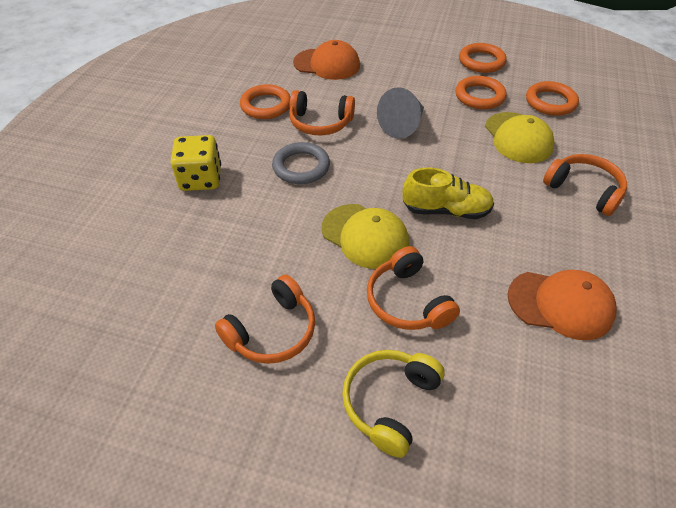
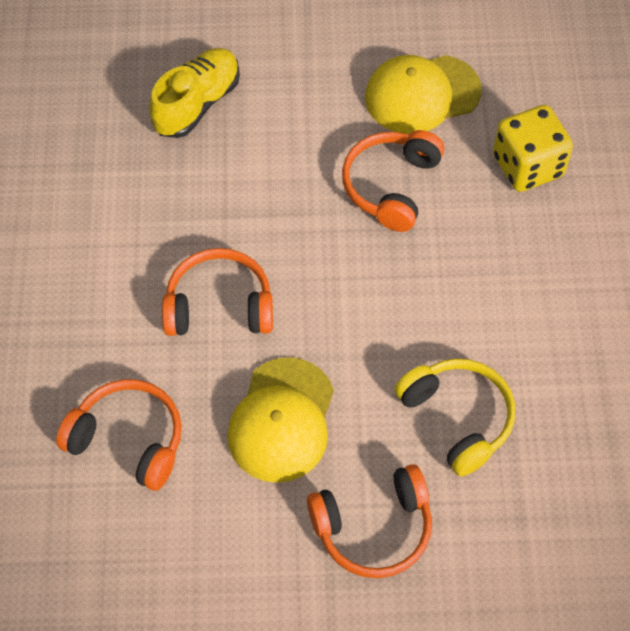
grey cone: 1 -> 0
grey ring: 1 -> 0
orange cap: 2 -> 0
orange ring: 4 -> 0

